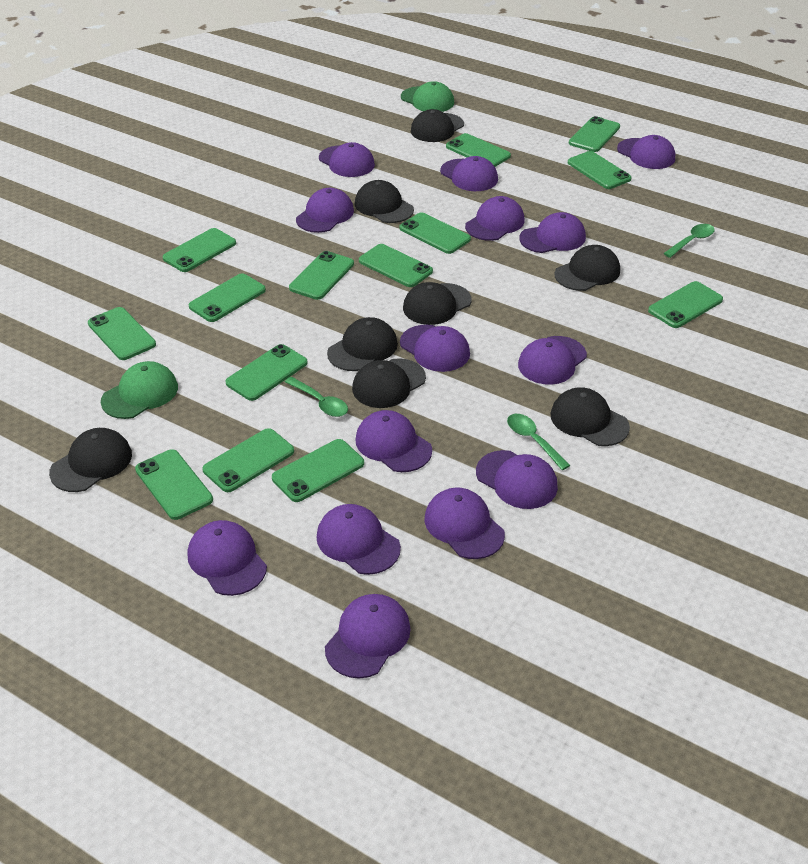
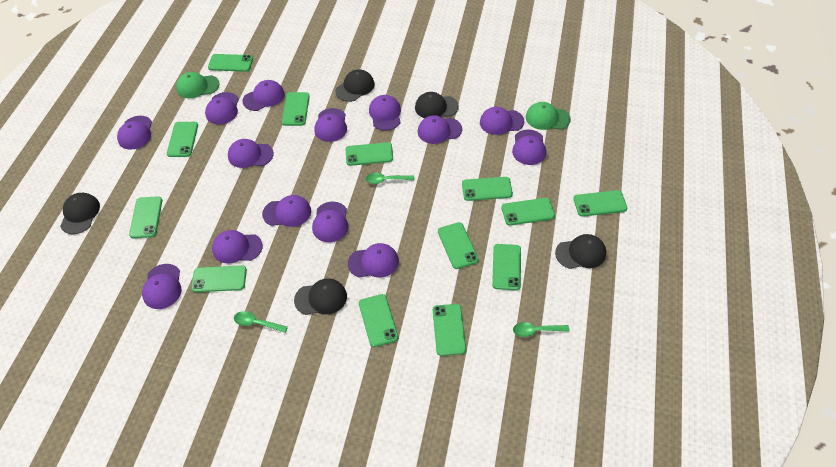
black cap: 8 -> 5
green phone: 14 -> 13

